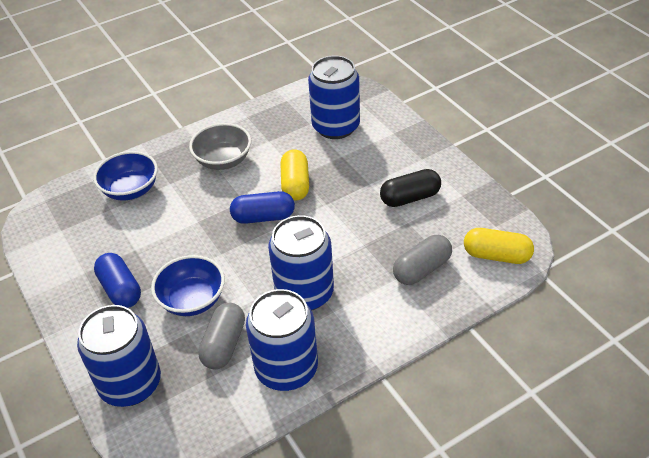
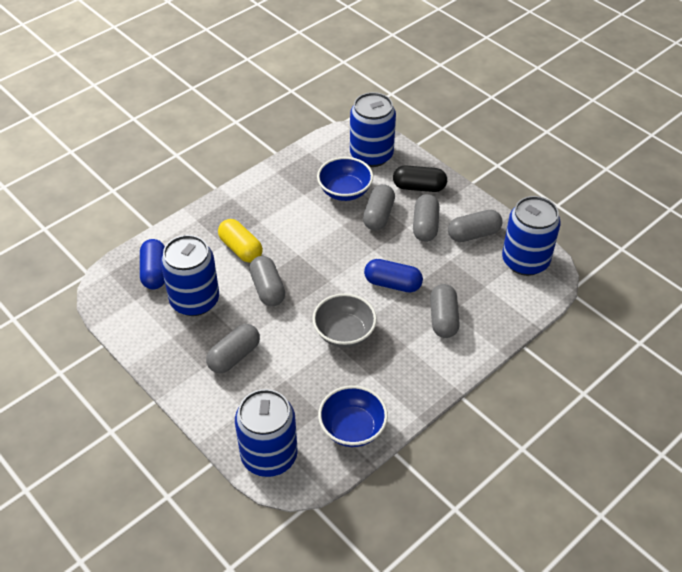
grey capsule: 2 -> 6
yellow capsule: 2 -> 1

